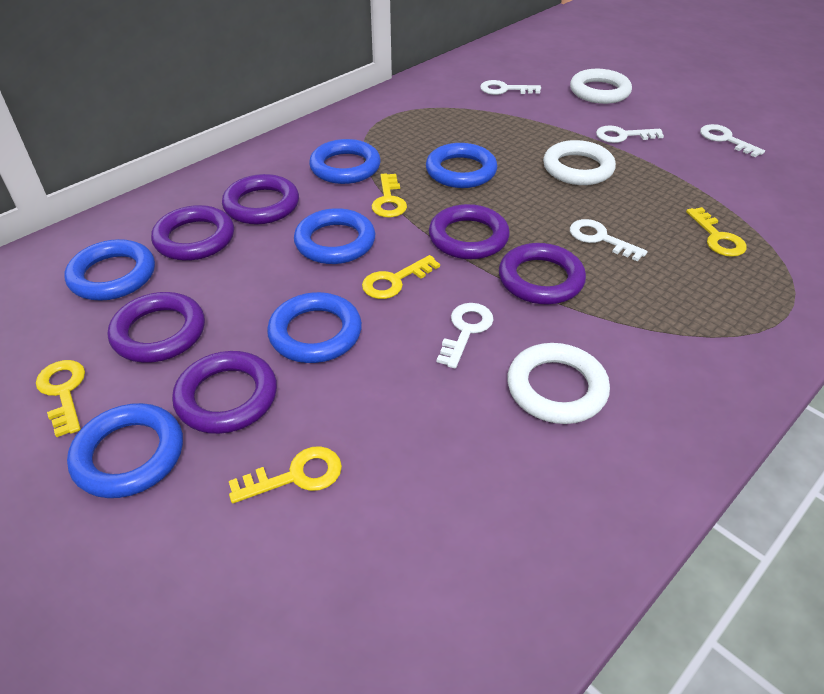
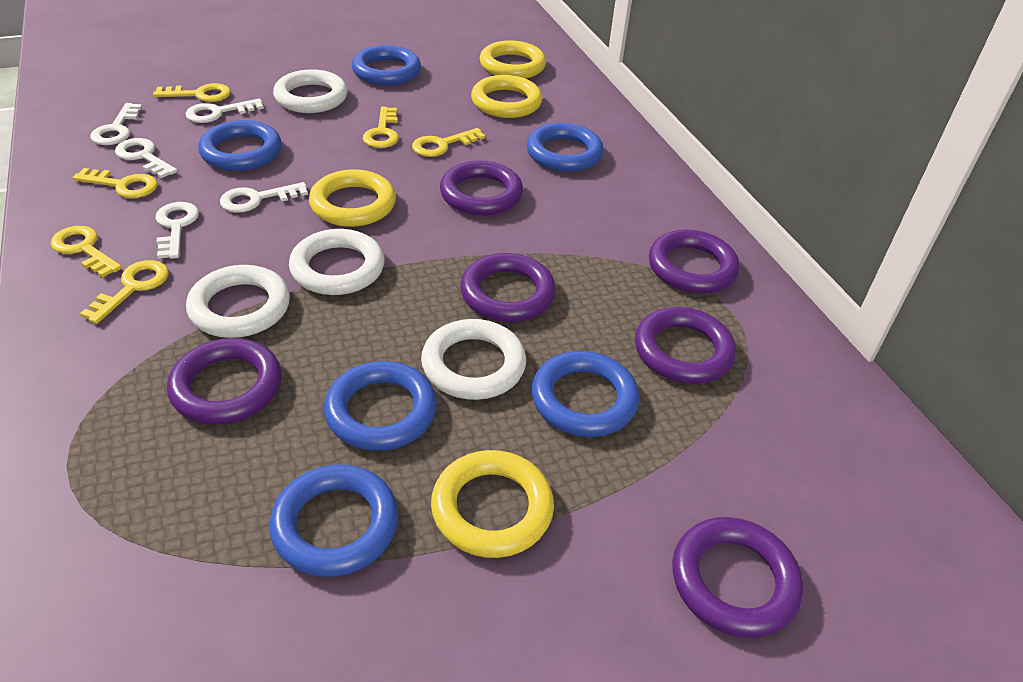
white ring: 3 -> 4
yellow key: 5 -> 6
yellow ring: 0 -> 4

